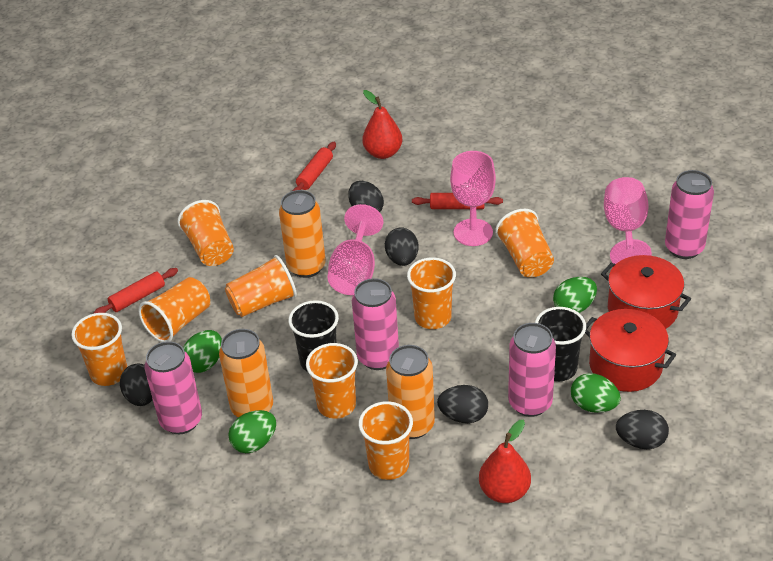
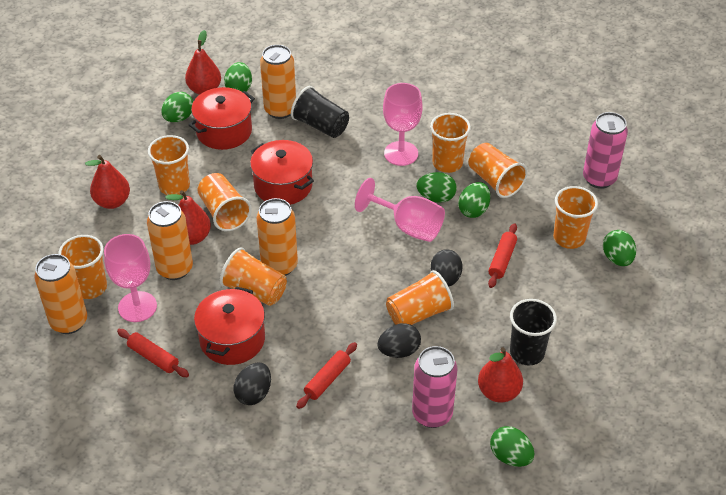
black egg: 5 -> 3
green egg: 4 -> 6
orange can: 3 -> 4
pink can: 4 -> 2
red pear: 2 -> 4
red pot: 2 -> 3

